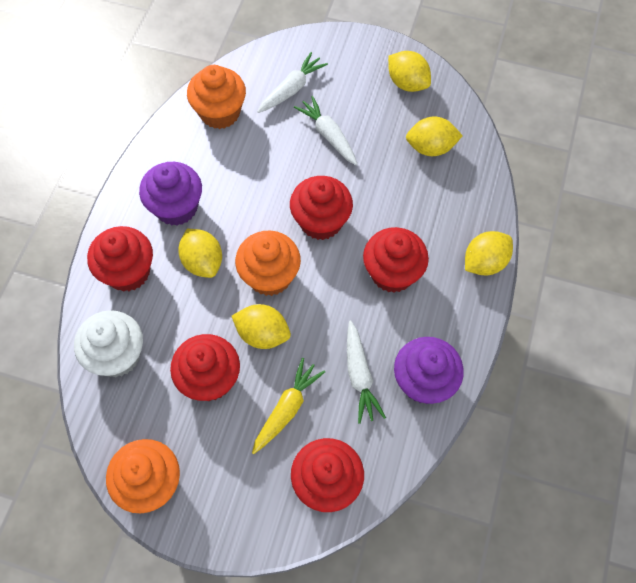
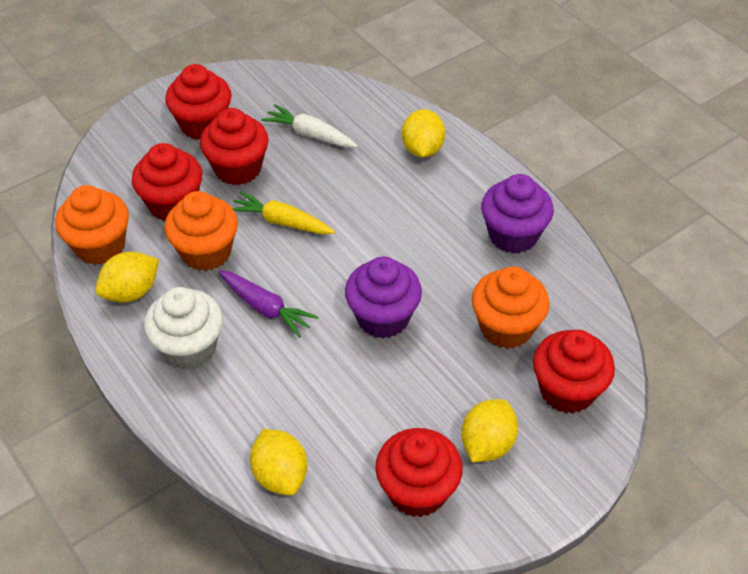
purple carrot: 0 -> 1
white carrot: 3 -> 1
yellow lemon: 5 -> 4

